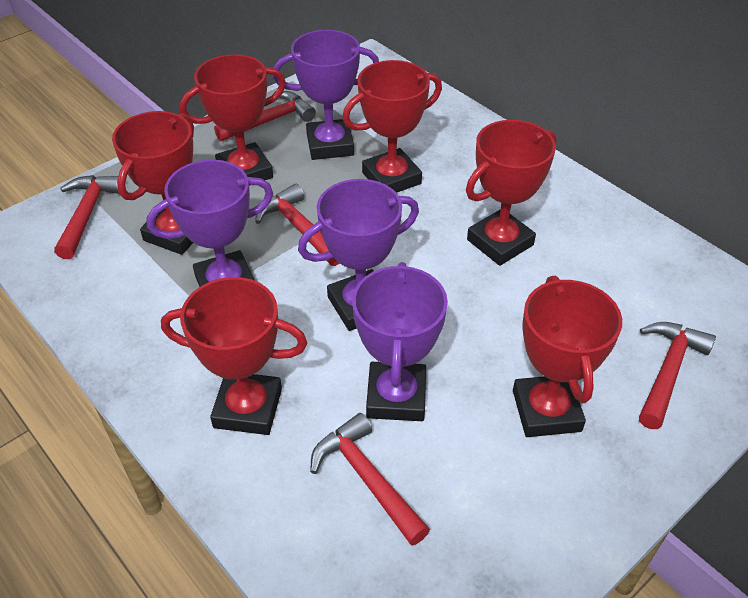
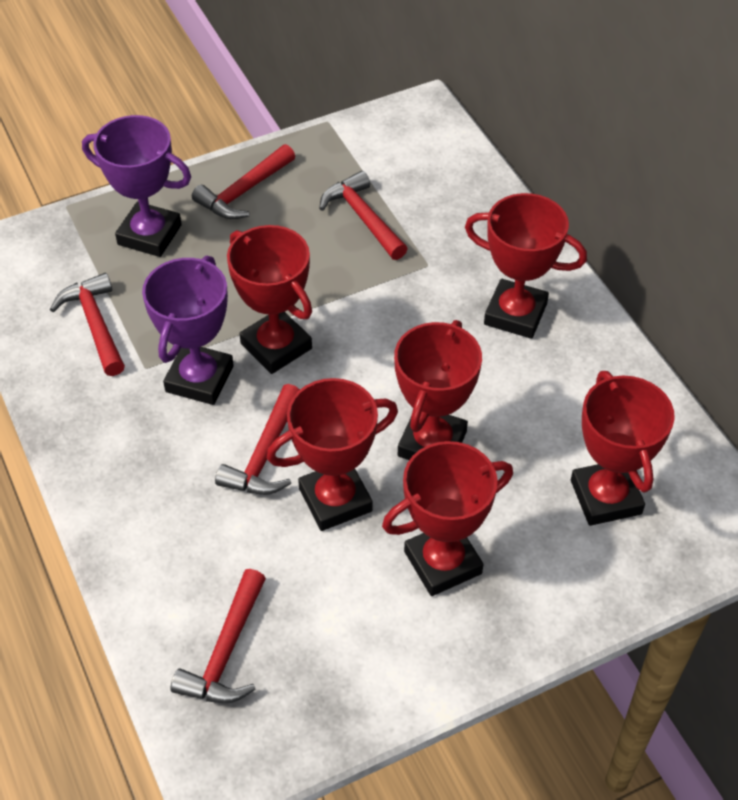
purple trophy: 4 -> 2

